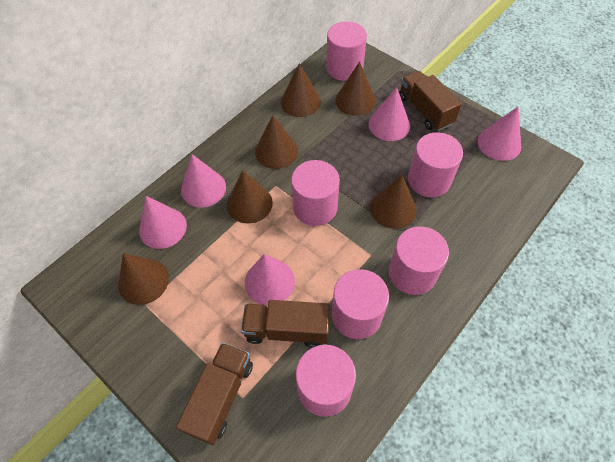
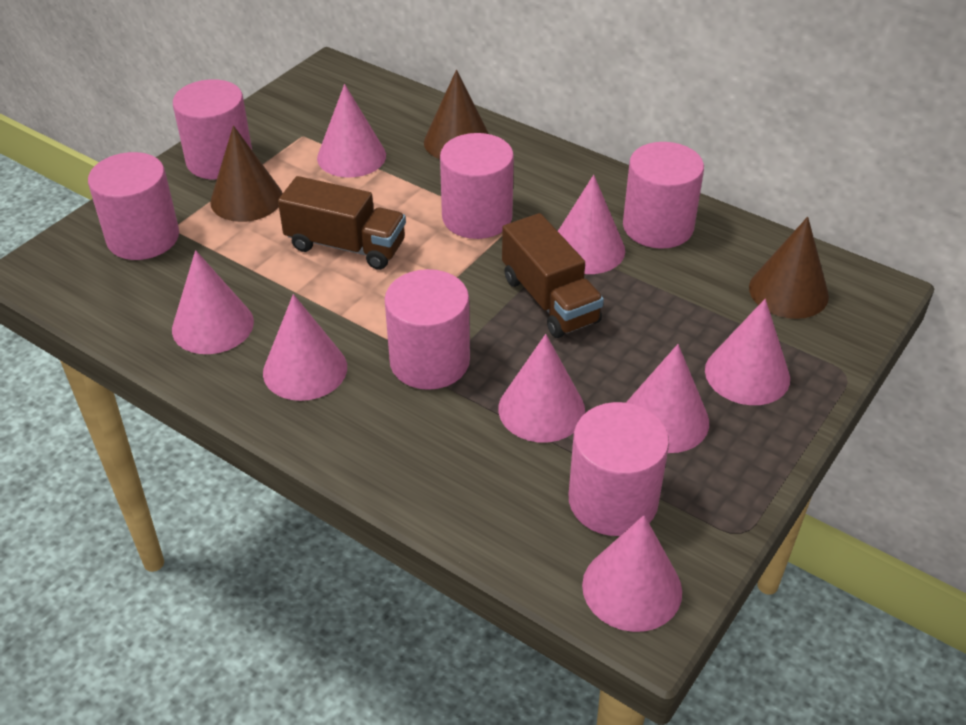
brown cone: 6 -> 3
brown truck: 3 -> 2
pink cone: 5 -> 8

